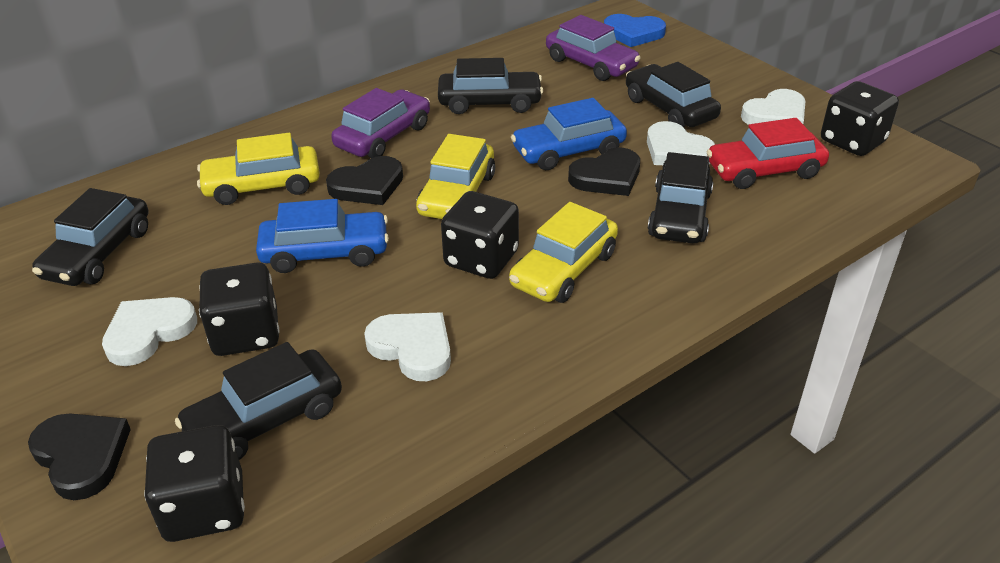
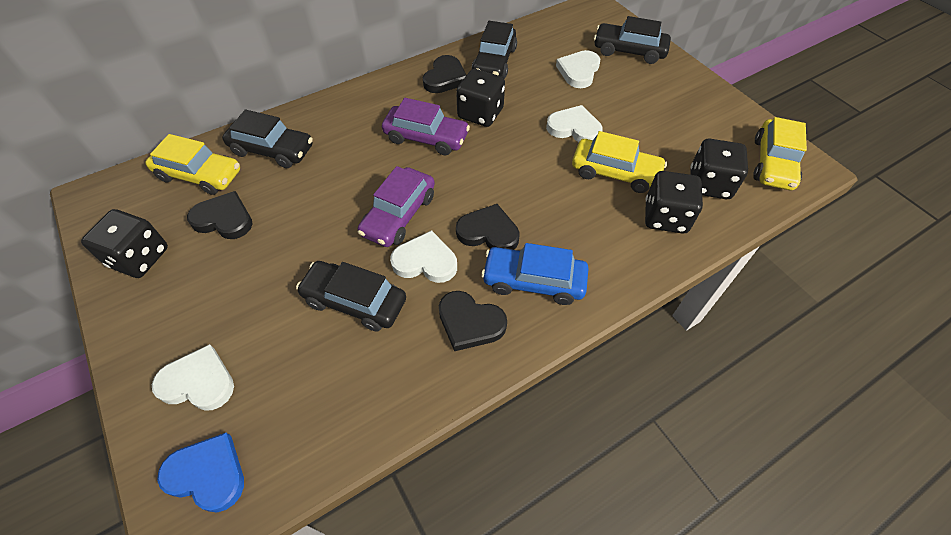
black car: 5 -> 4
black heart: 3 -> 4
blue car: 2 -> 1
red car: 1 -> 0

